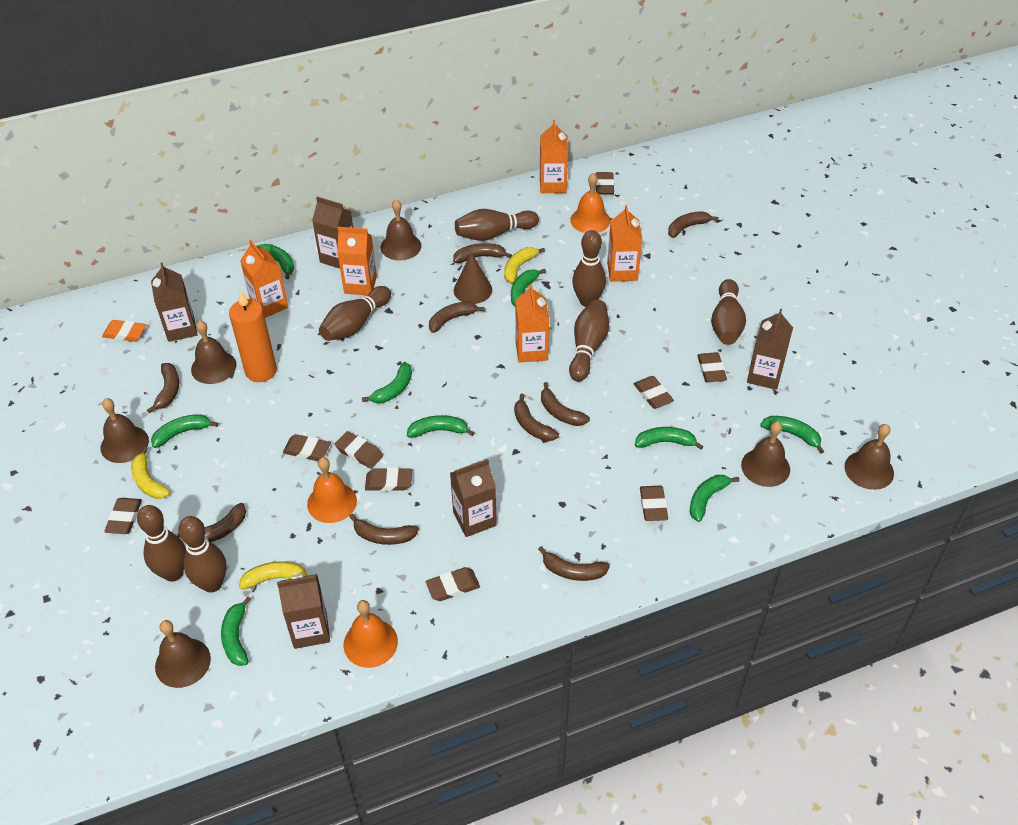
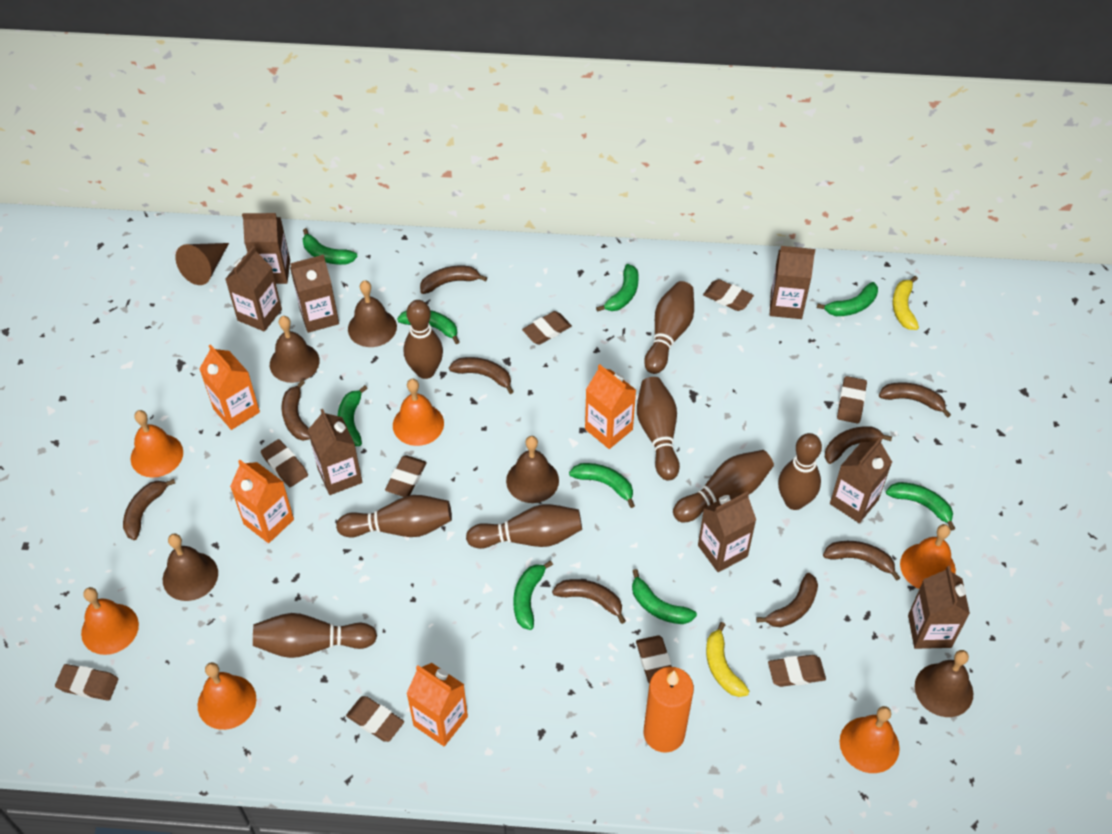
brown bell: 6 -> 5
brown bowling pin: 7 -> 8
brown carton: 5 -> 8
orange bell: 3 -> 6
orange carton: 5 -> 4
orange eraser: 1 -> 0
yellow banana: 3 -> 2

